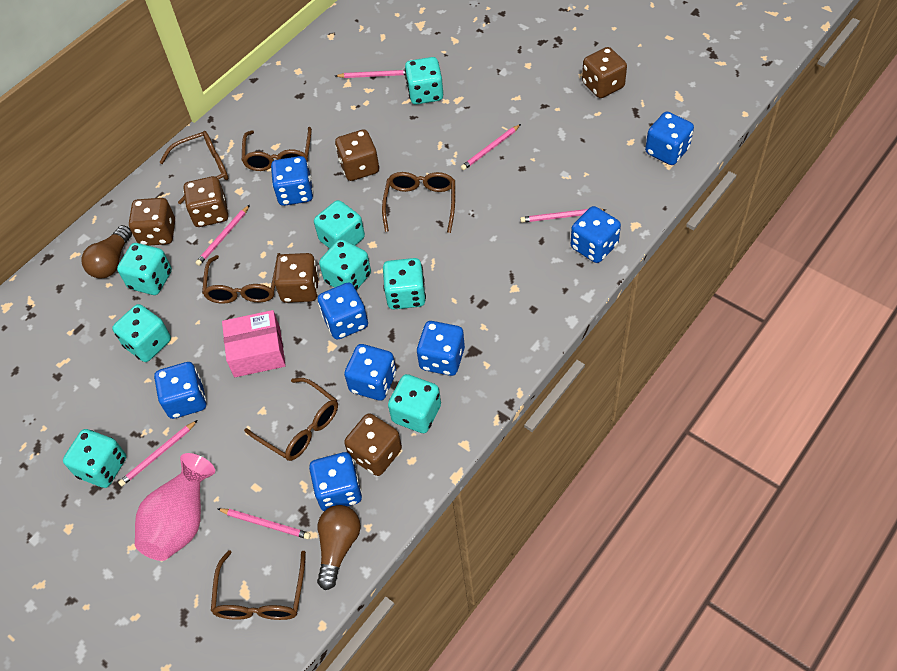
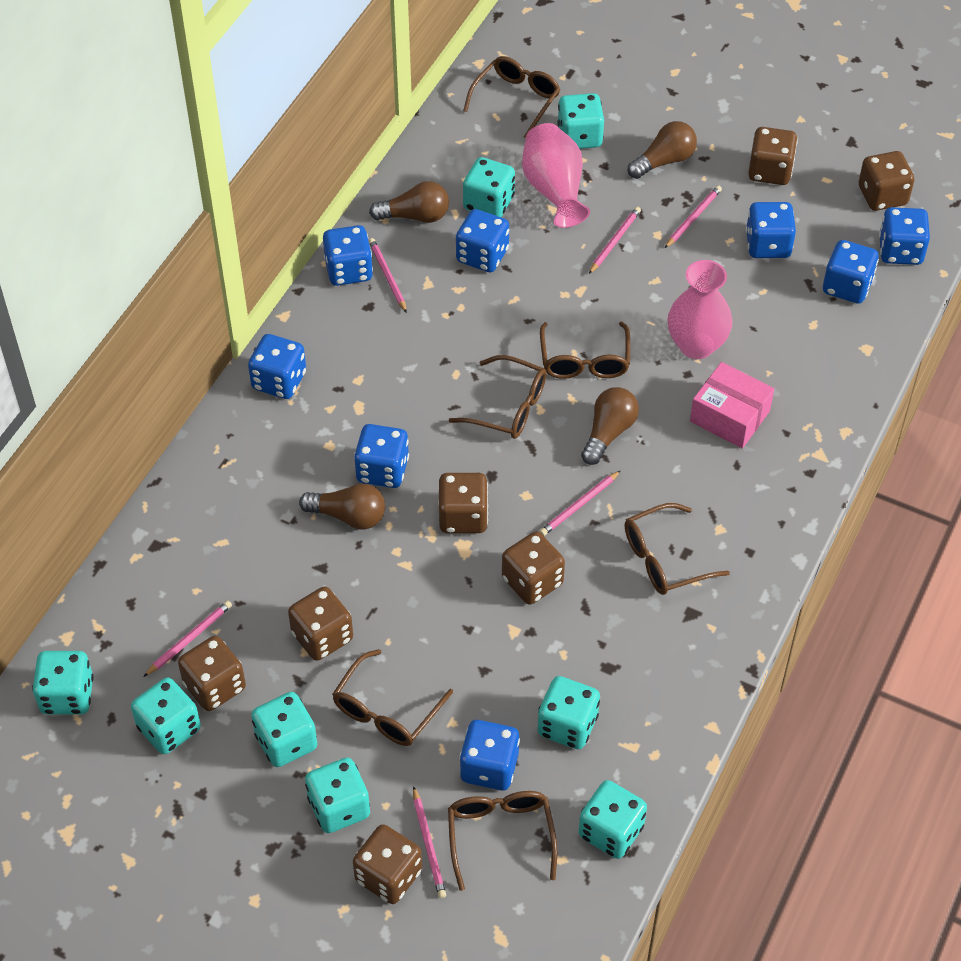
brown dice: 6 -> 7
brown light bulb: 2 -> 4
pink vase: 1 -> 2

